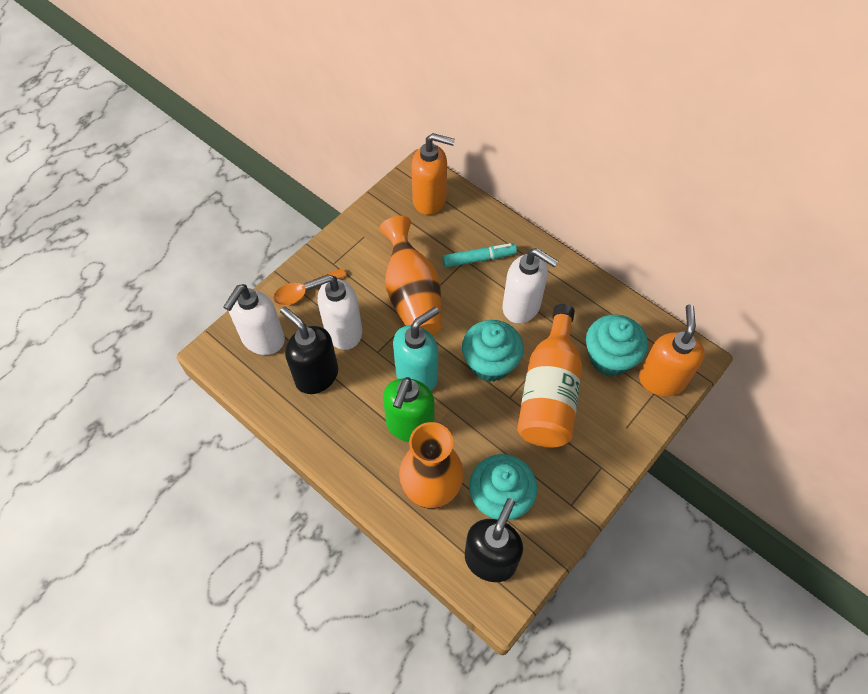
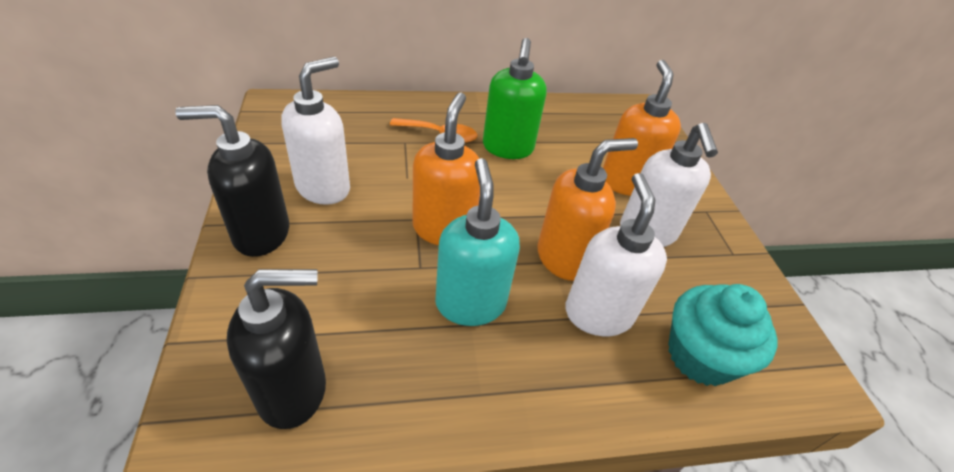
orange bottle: 1 -> 0
orange soap dispenser: 2 -> 3
orange vase: 2 -> 0
turquoise cupcake: 3 -> 1
turquoise marker: 1 -> 0

